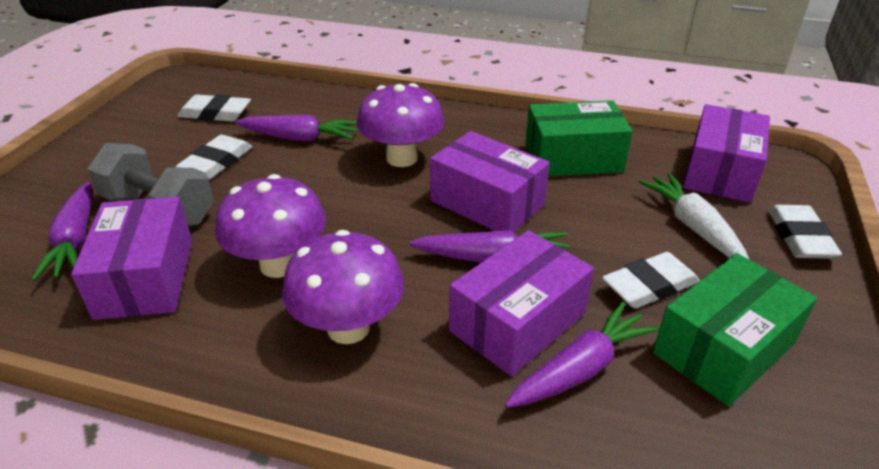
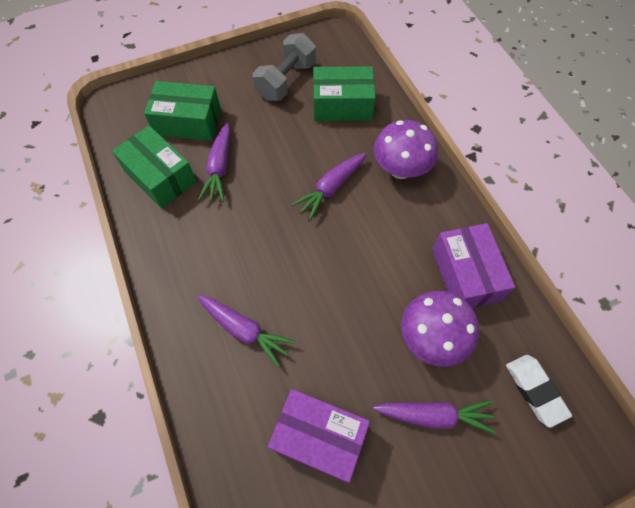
green box: 2 -> 3
purple box: 4 -> 2
purple mushroom: 3 -> 2
white carrot: 1 -> 0
white eraser: 4 -> 1

